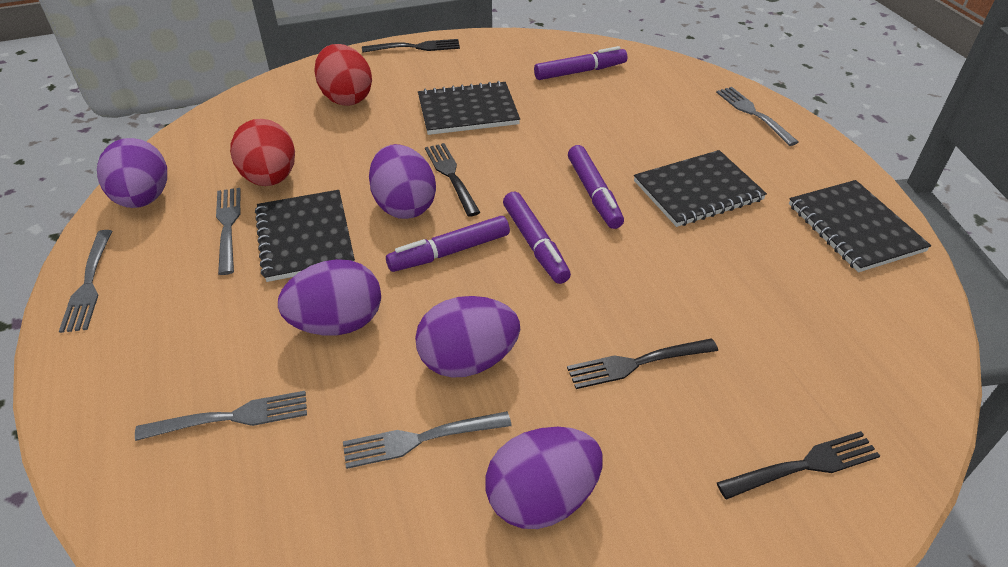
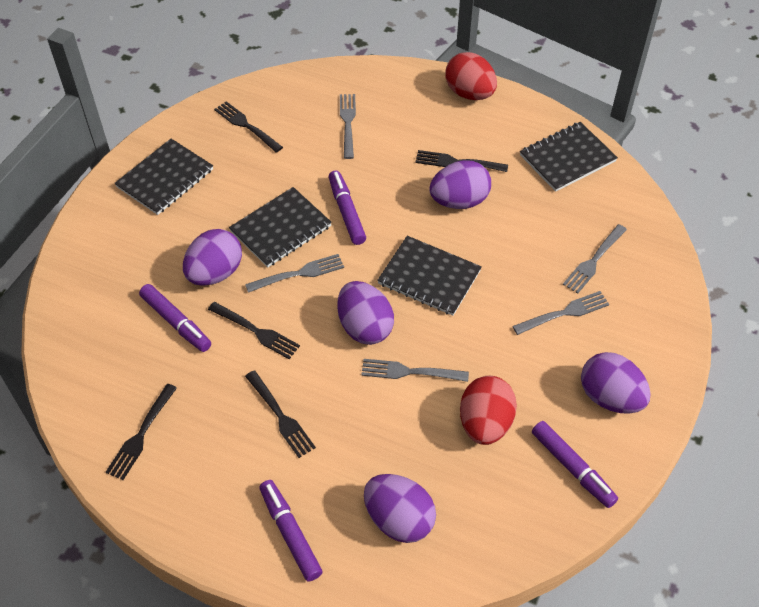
black fork: 4 -> 5

